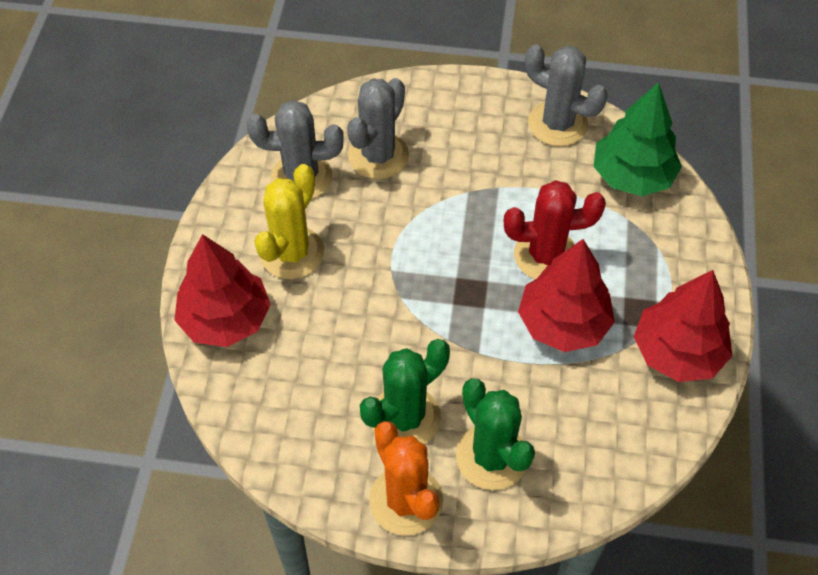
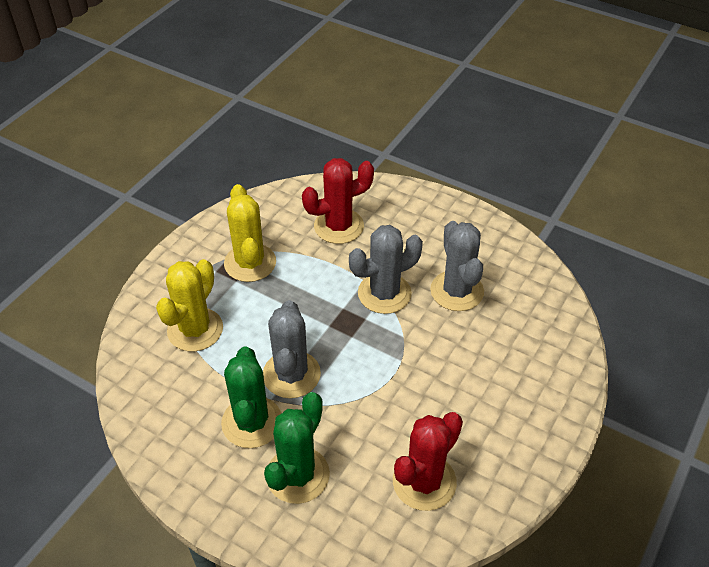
green tree: 1 -> 0
orange cactus: 1 -> 0
red cactus: 1 -> 2
red tree: 3 -> 0
yellow cactus: 1 -> 2

